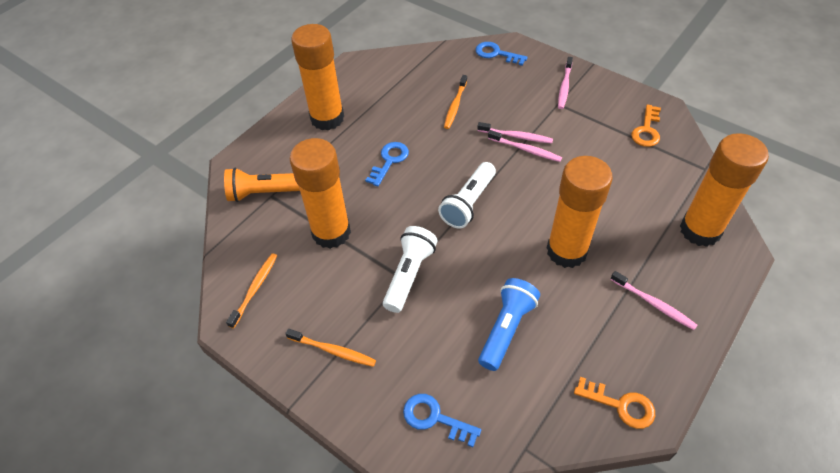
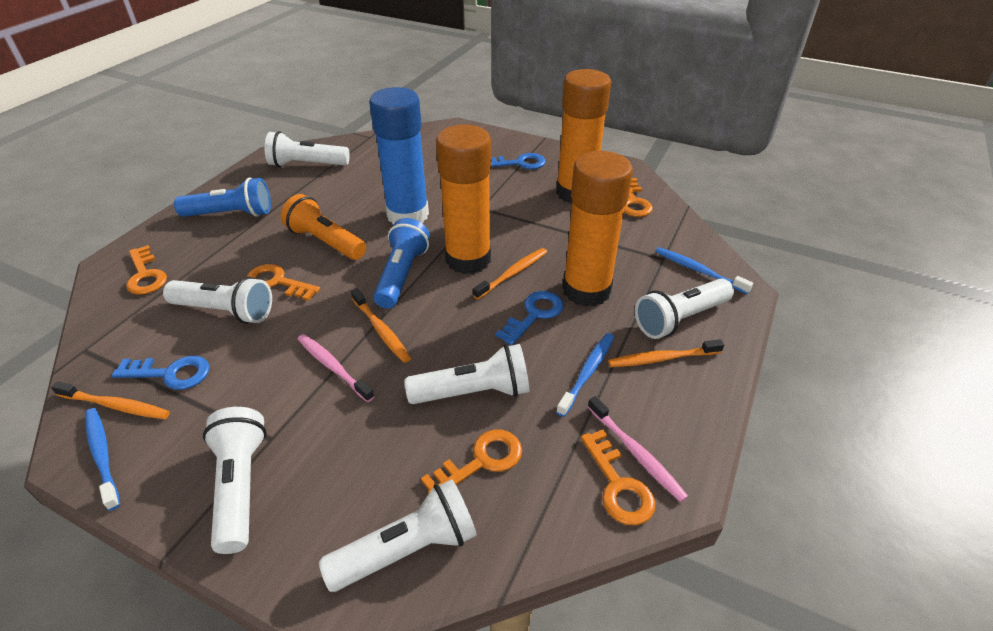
blue flashlight: 1 -> 2
blue glue stick: 0 -> 1
blue toothbrush: 0 -> 3
orange glue stick: 4 -> 3
orange key: 2 -> 5
orange toothbrush: 3 -> 4
pink toothbrush: 4 -> 2
white flashlight: 2 -> 6

